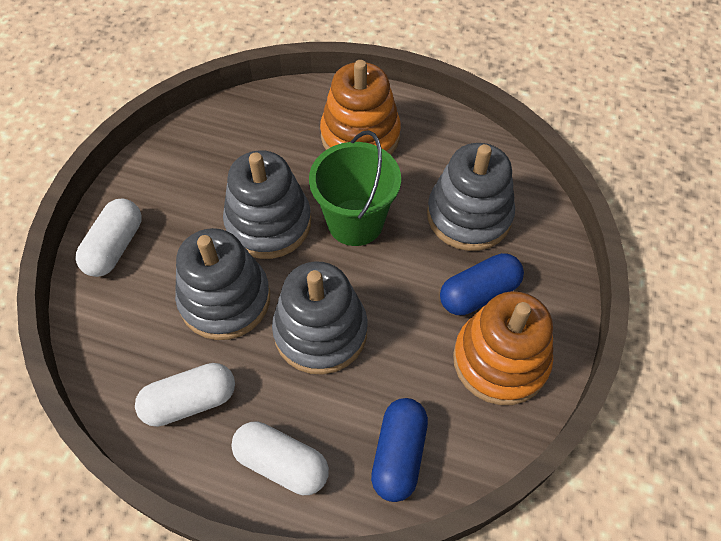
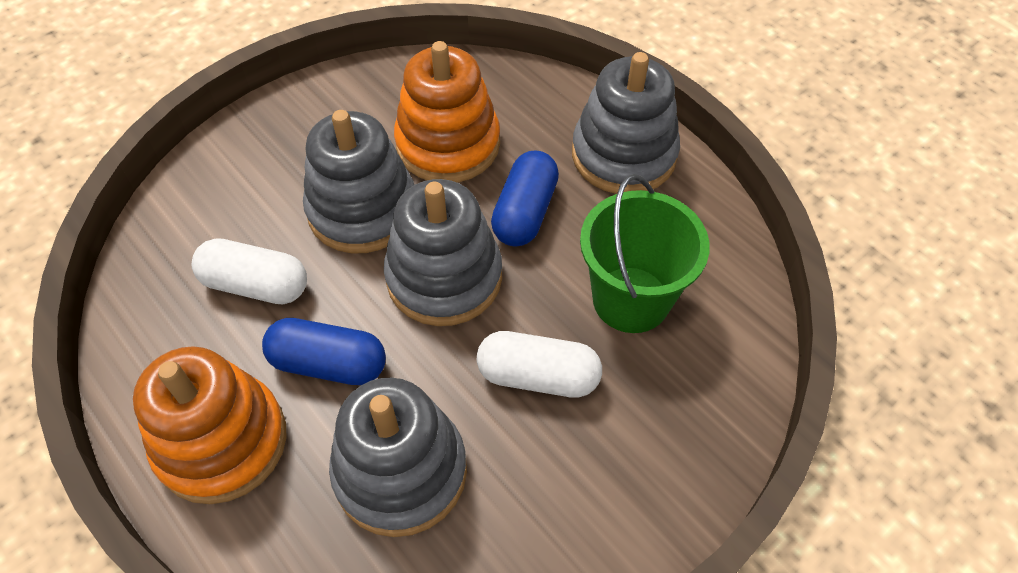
white capsule: 3 -> 2

